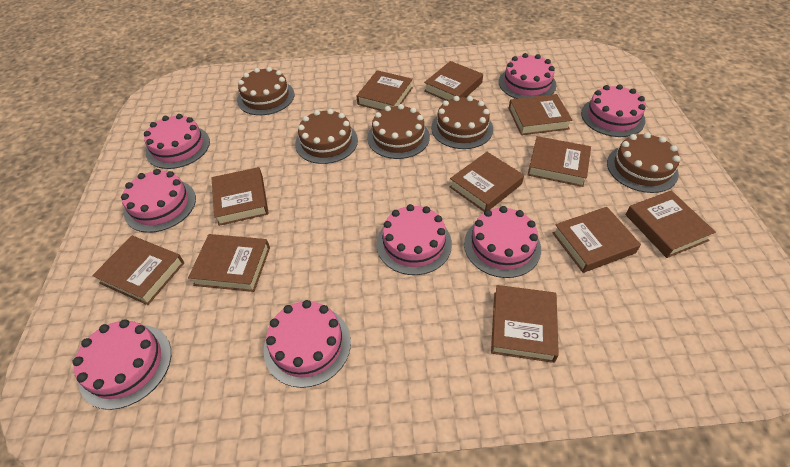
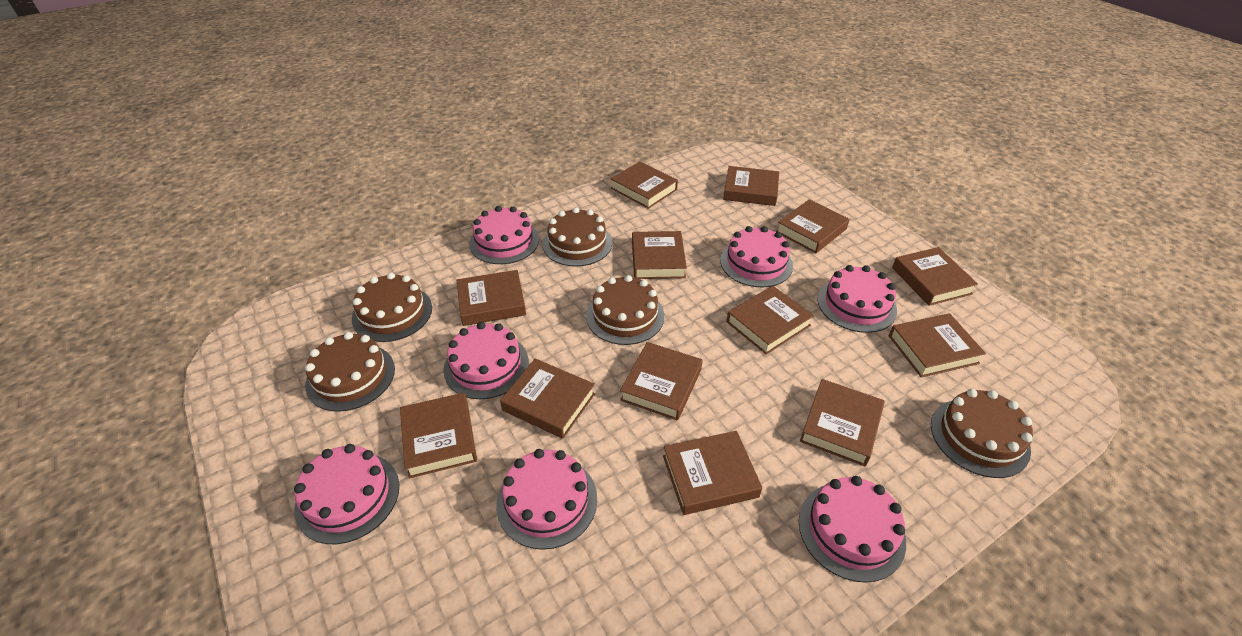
brown book: 11 -> 13
pink cake: 8 -> 7

